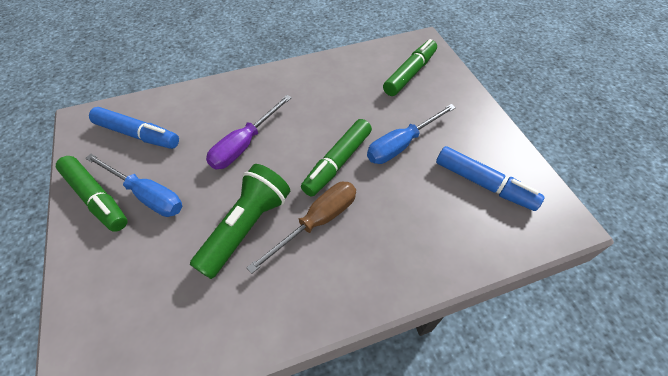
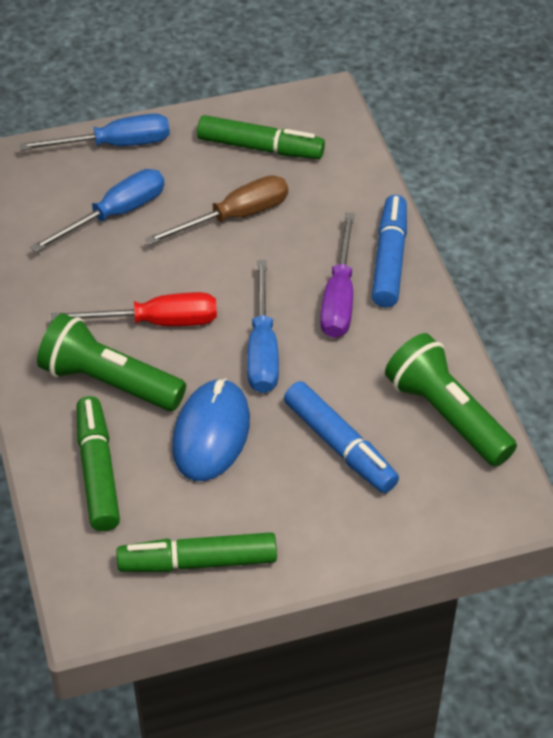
blue mouse: 0 -> 1
blue screwdriver: 2 -> 3
green flashlight: 1 -> 2
red screwdriver: 0 -> 1

